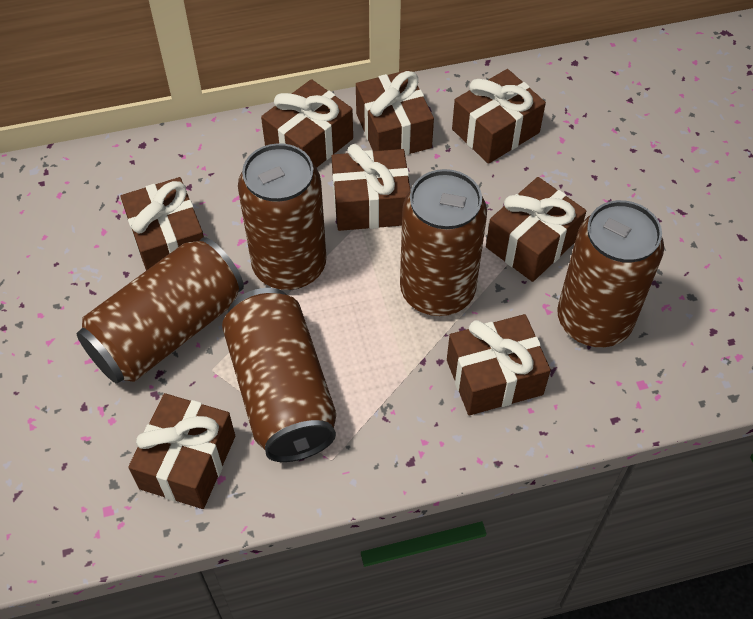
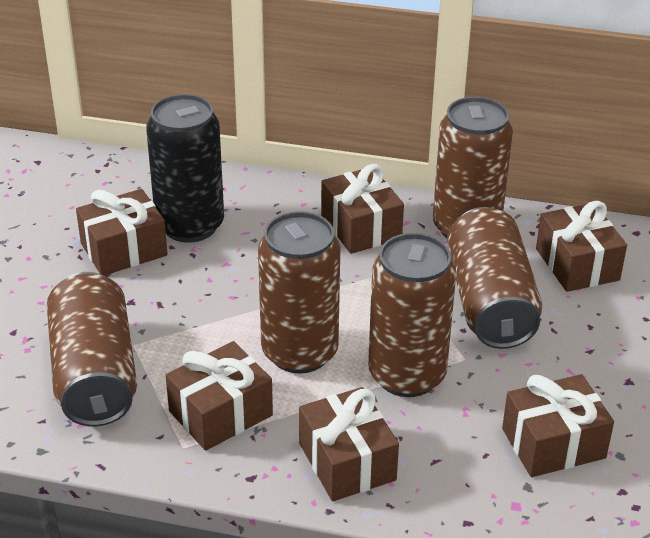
black can: 0 -> 1
brown gift: 8 -> 6

